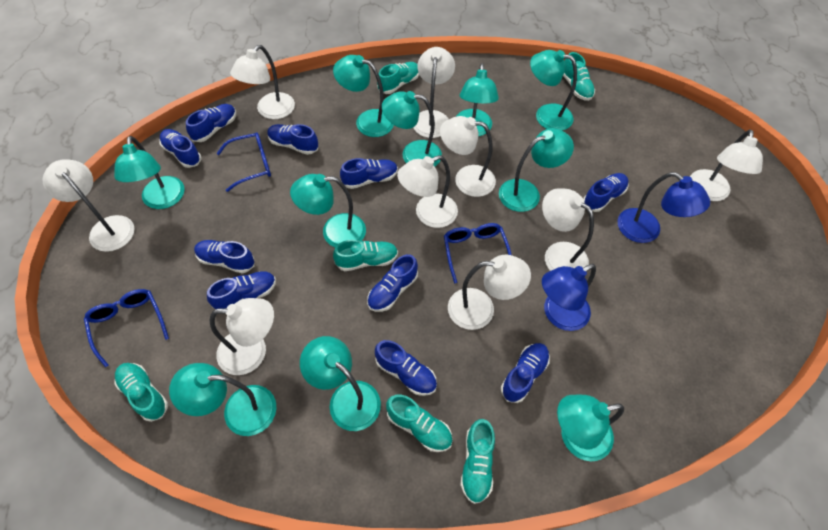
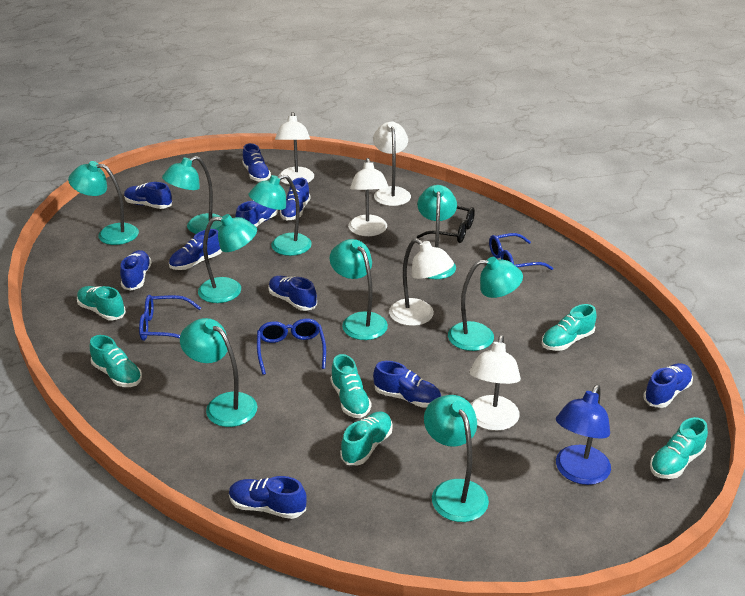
black glasses: 0 -> 1
blue lamp: 2 -> 1
turquoise lamp: 10 -> 9
white lamp: 9 -> 5

